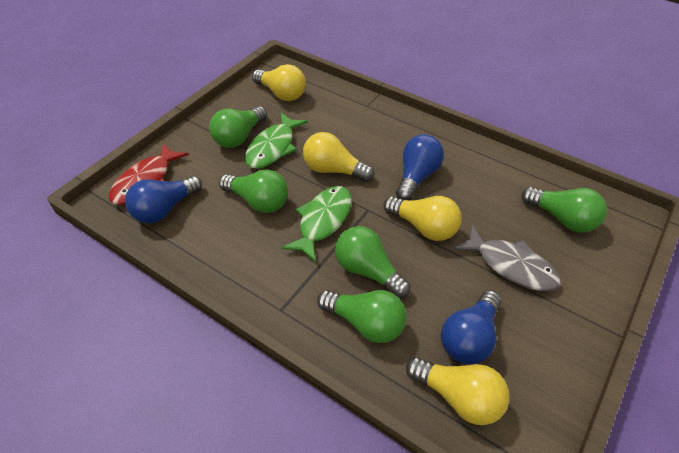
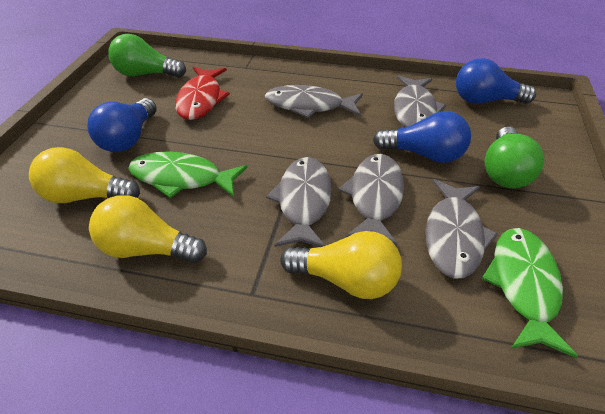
green light bulb: 5 -> 2
grey fish: 1 -> 5
yellow light bulb: 4 -> 3

